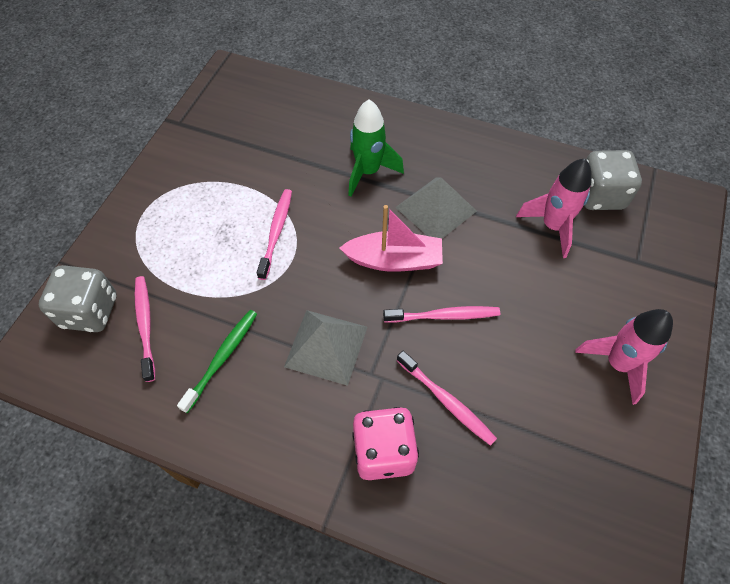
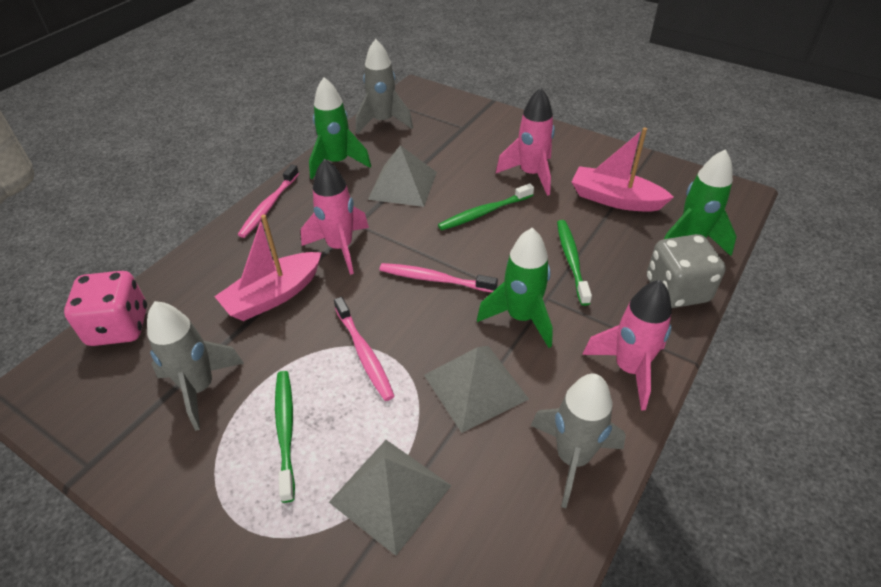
green rocket: 1 -> 3
green toothbrush: 1 -> 3
grey dice: 2 -> 1
grey pyramid: 2 -> 3
grey rocket: 0 -> 3
pink boat: 1 -> 2
pink rocket: 2 -> 3
pink toothbrush: 4 -> 3

